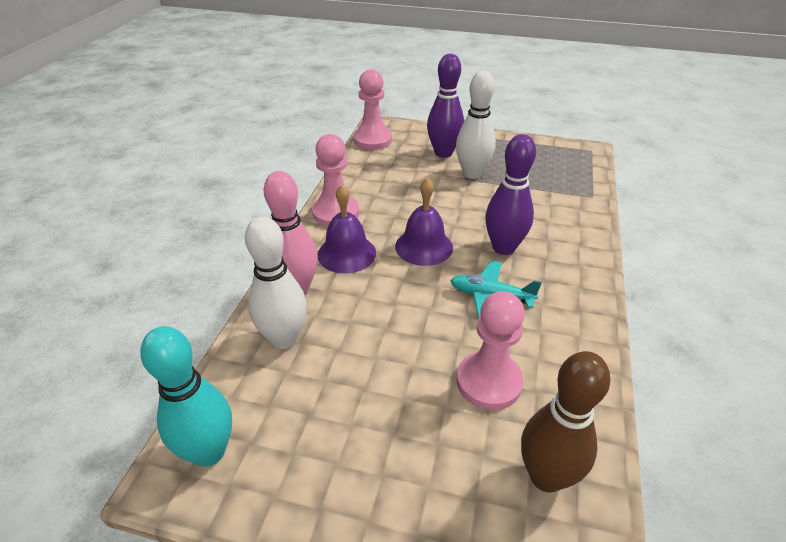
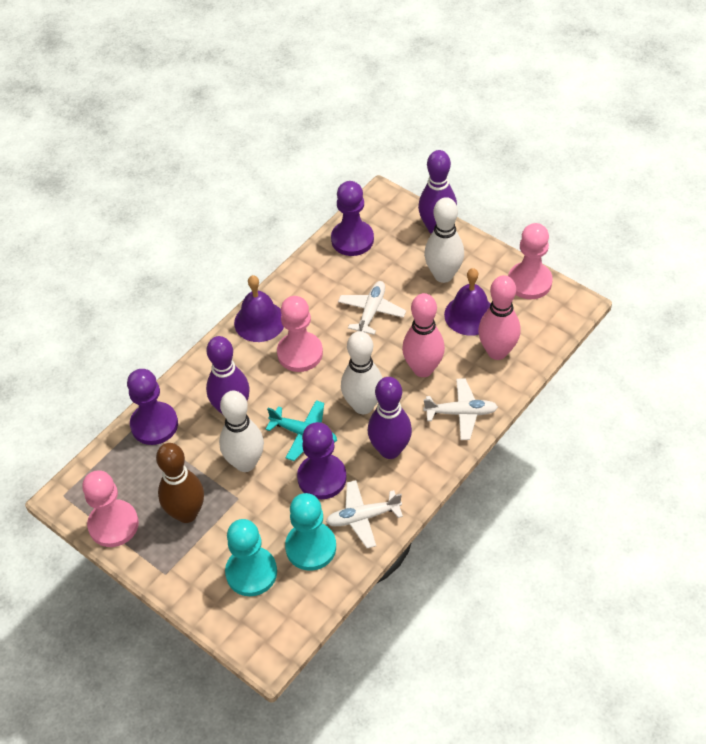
pink bowling pin: 1 -> 2
purple bowling pin: 2 -> 3
purple pawn: 0 -> 3
turquoise bowling pin: 1 -> 0
turquoise pawn: 0 -> 2
white bowling pin: 2 -> 3
white plane: 0 -> 3

